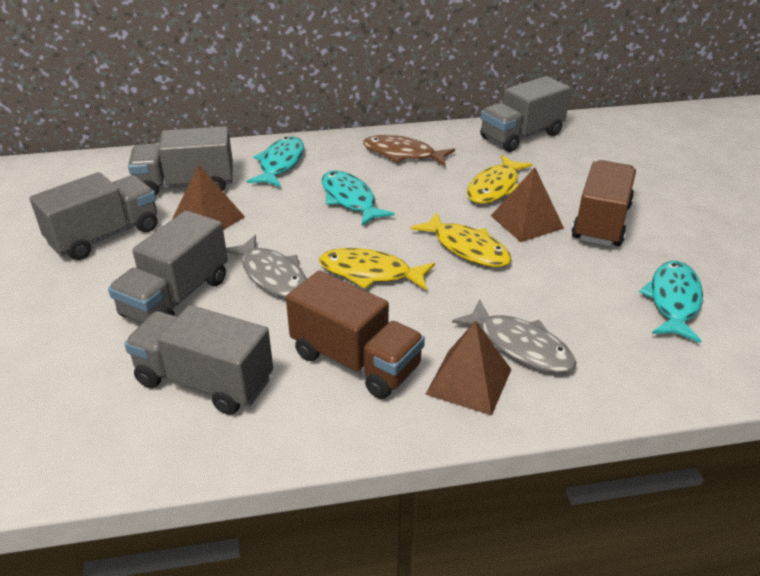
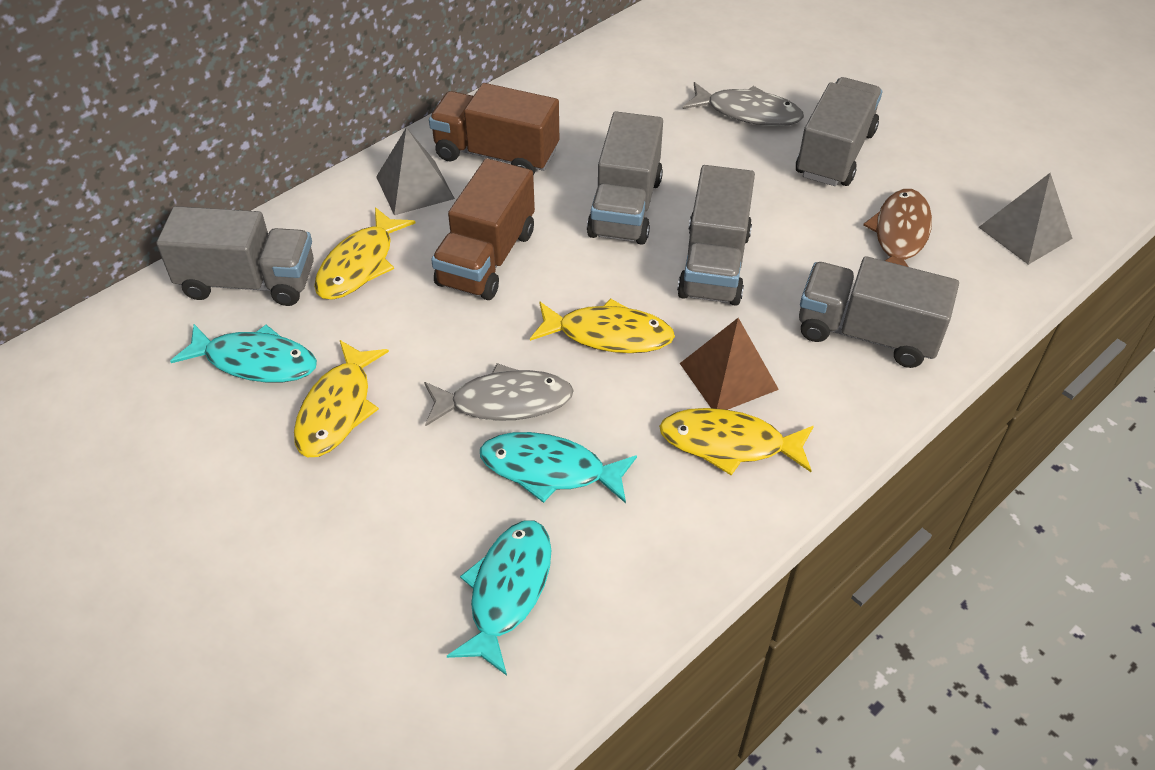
brown pyramid: 3 -> 1
grey pyramid: 0 -> 2
yellow fish: 3 -> 4

